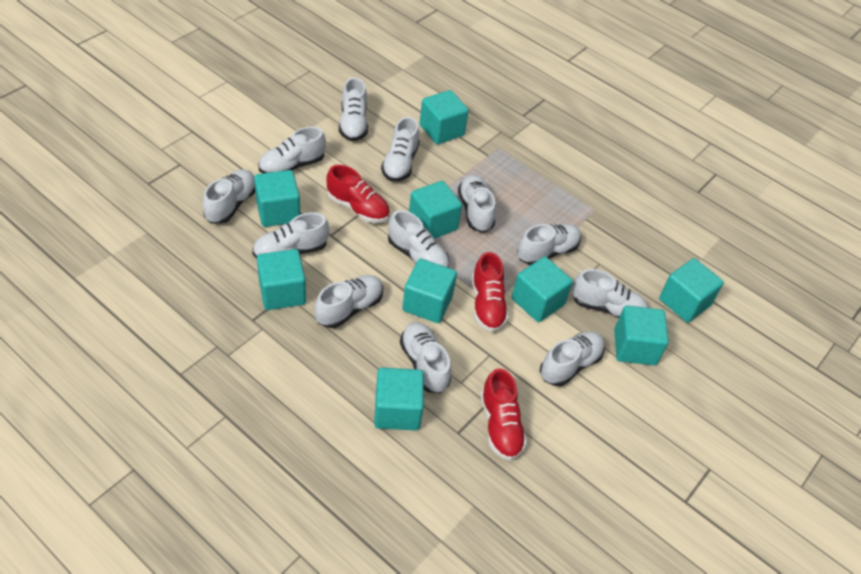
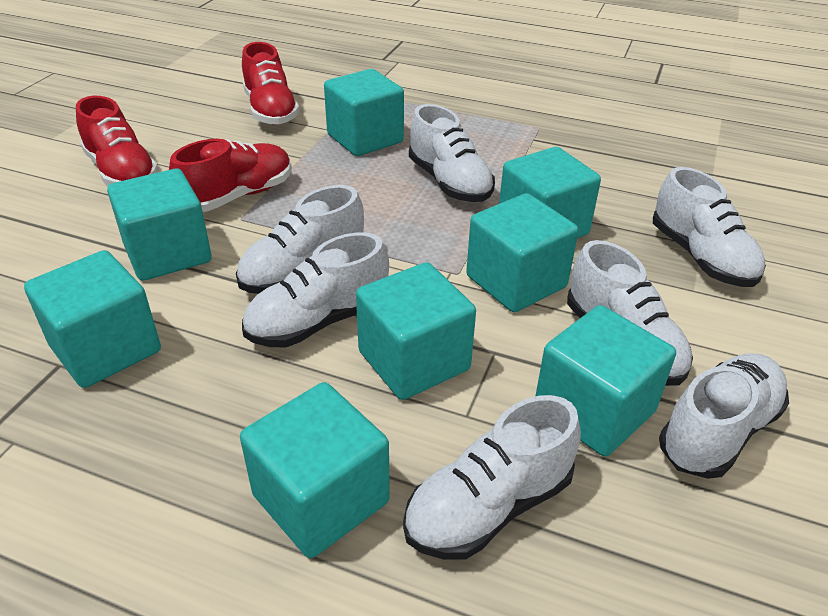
turquoise cube: 9 -> 8
white shoe: 12 -> 7

